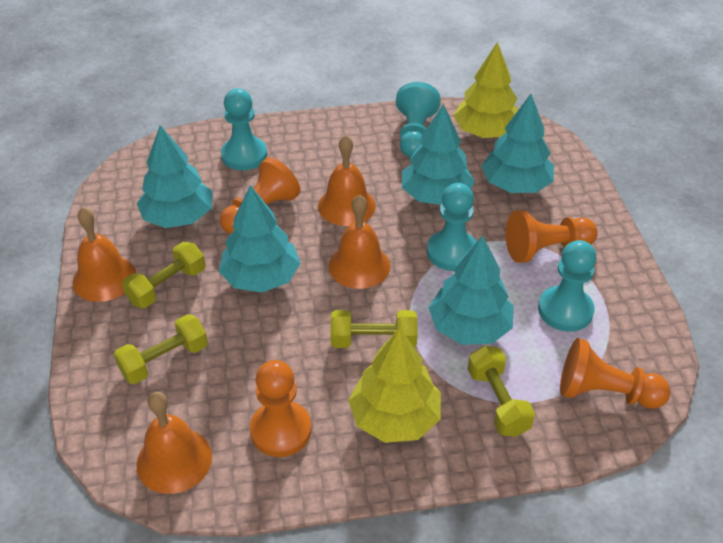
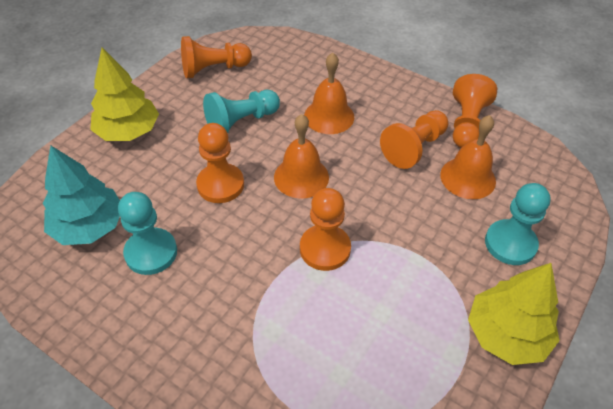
orange bell: 4 -> 3
orange pawn: 4 -> 5
turquoise pawn: 4 -> 3
turquoise tree: 5 -> 1
yellow dumbbell: 4 -> 0

